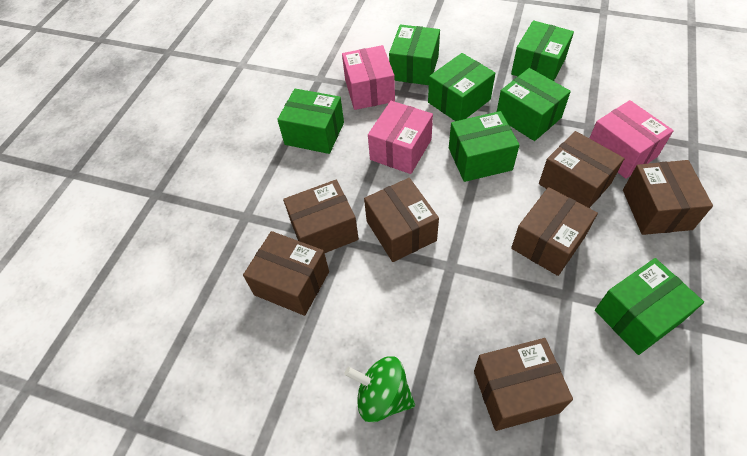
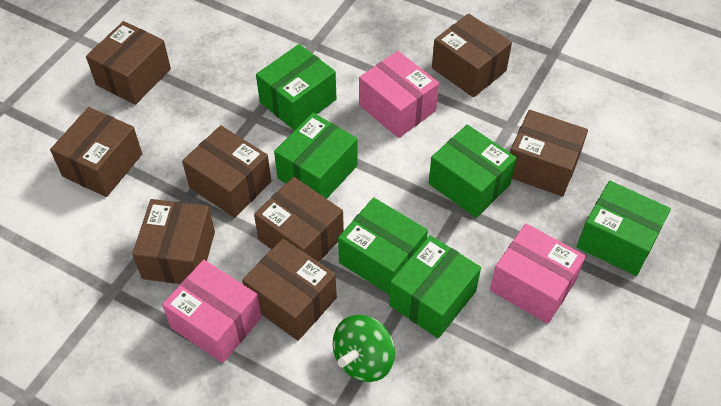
brown box: 7 -> 8
green box: 7 -> 6

